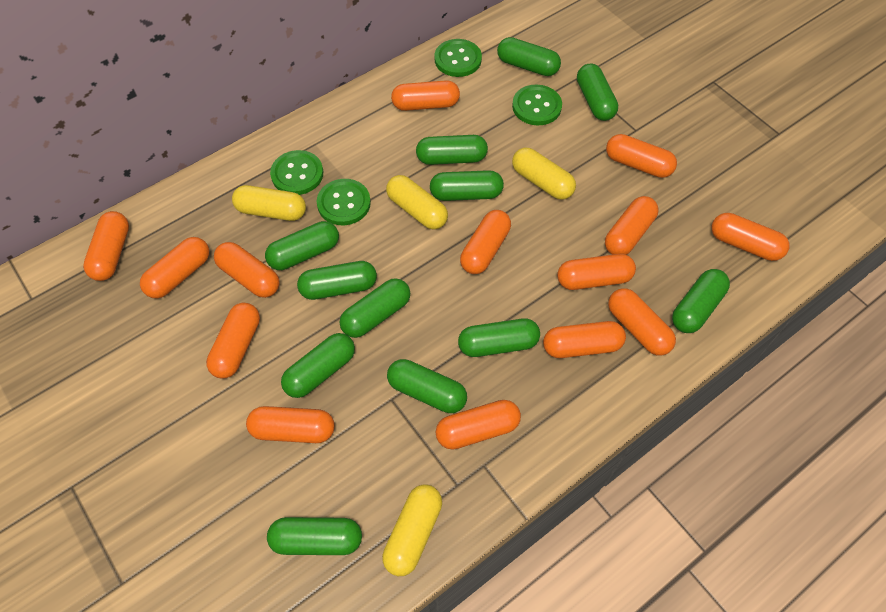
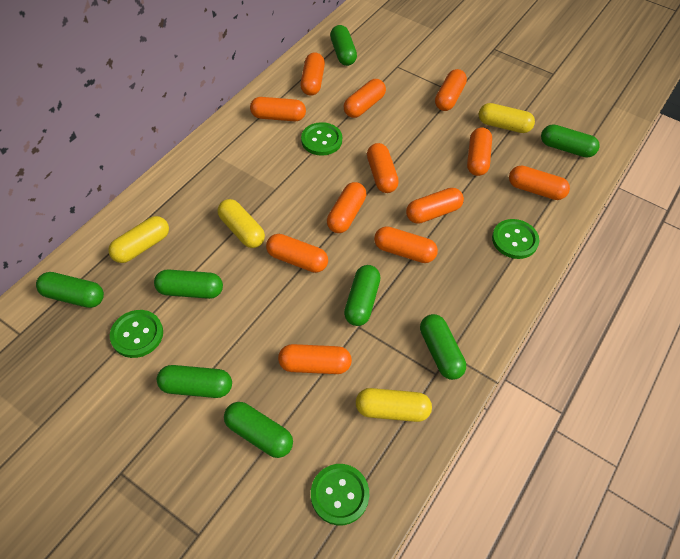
green capsule: 12 -> 8
orange capsule: 14 -> 12

